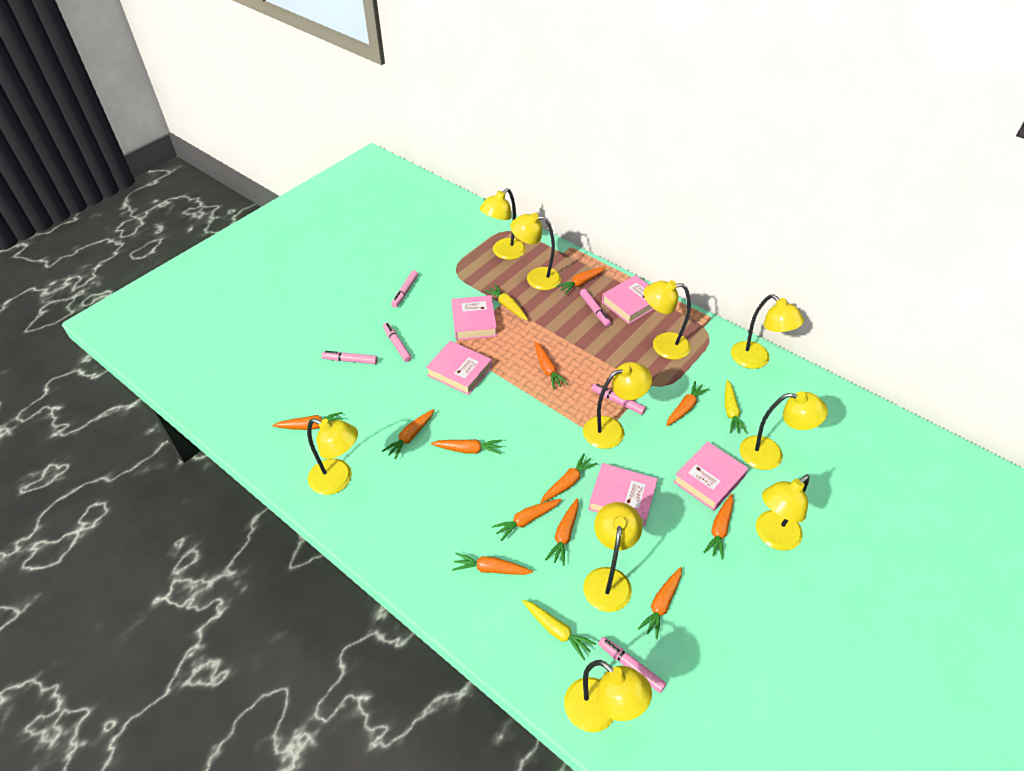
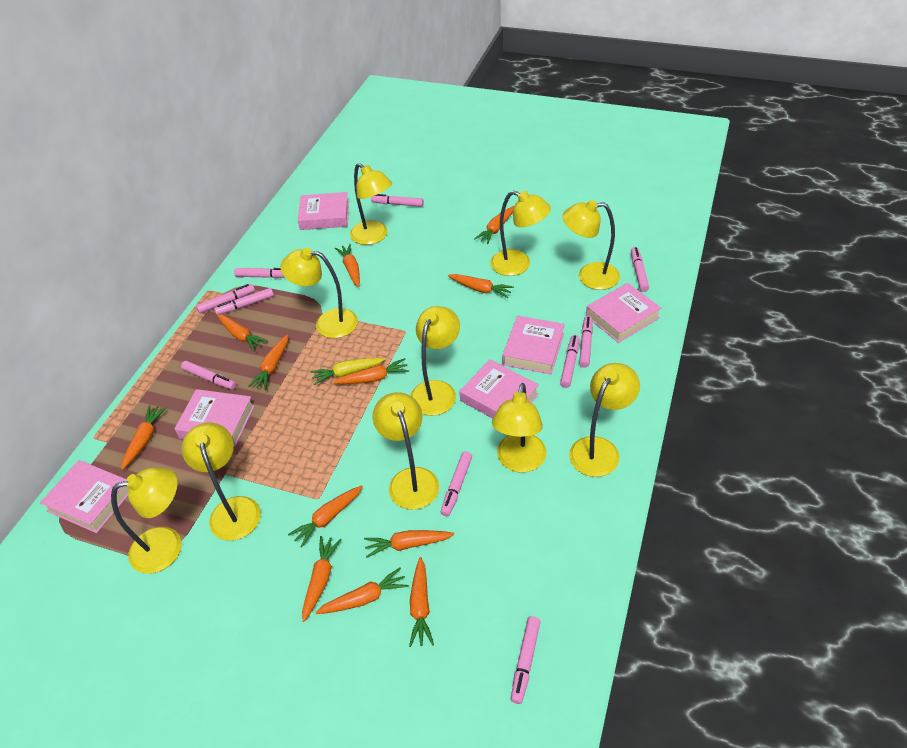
pink book: 5 -> 6
pink marker: 6 -> 10
yellow carrot: 3 -> 1

